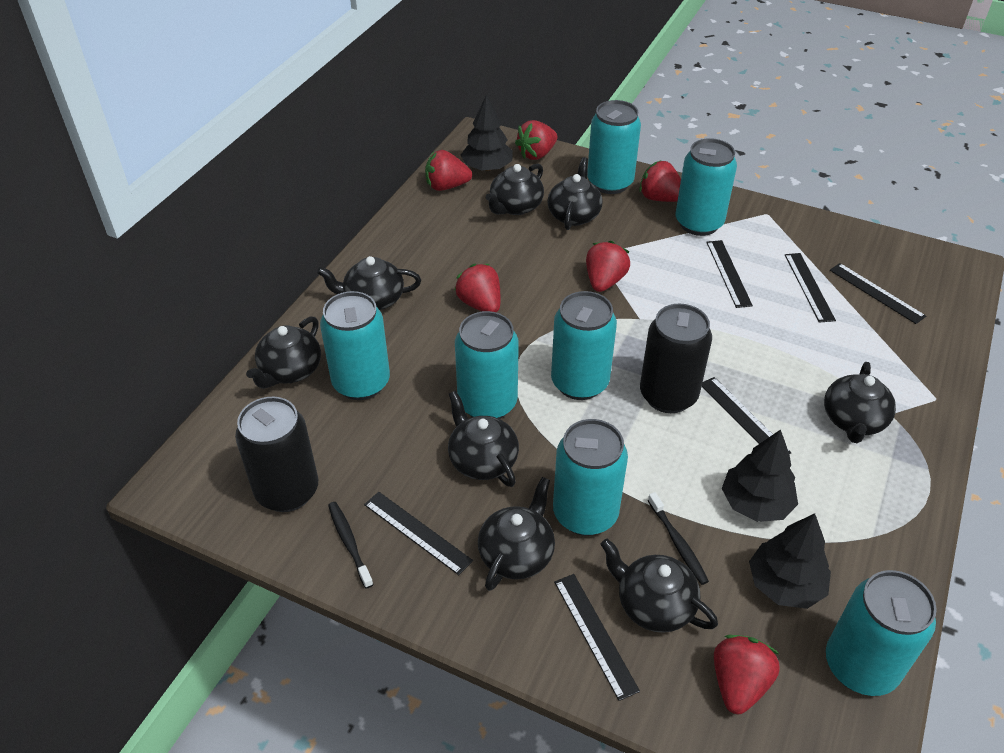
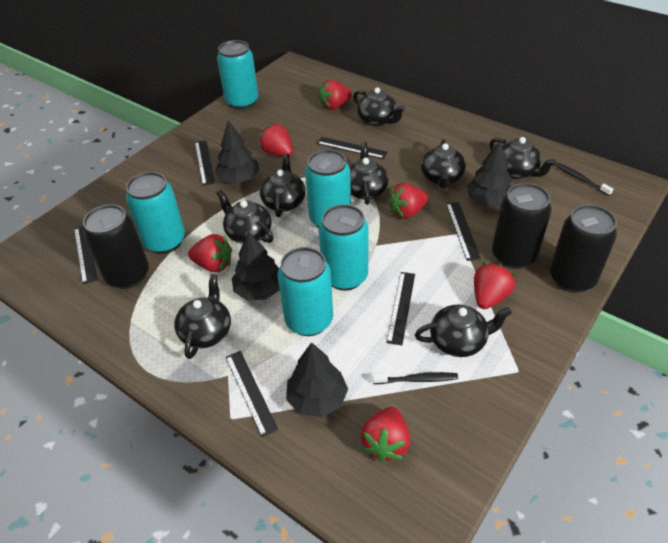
black can: 2 -> 3
black tree: 3 -> 4
turquoise can: 7 -> 5

